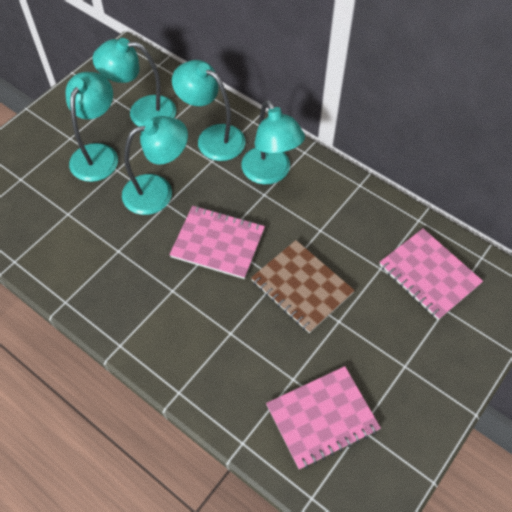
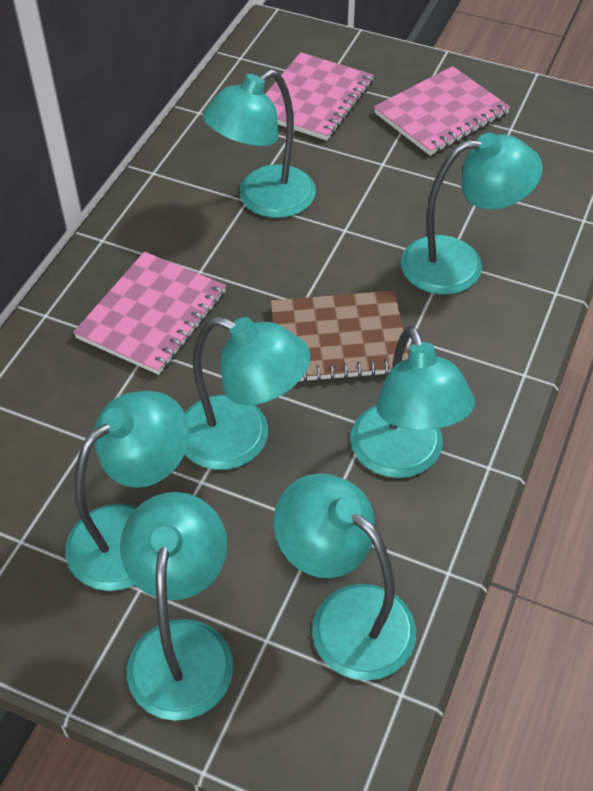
turquoise lamp: 5 -> 7

